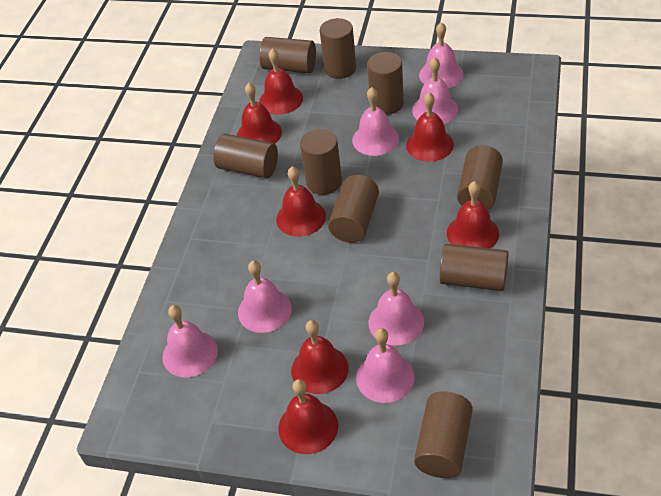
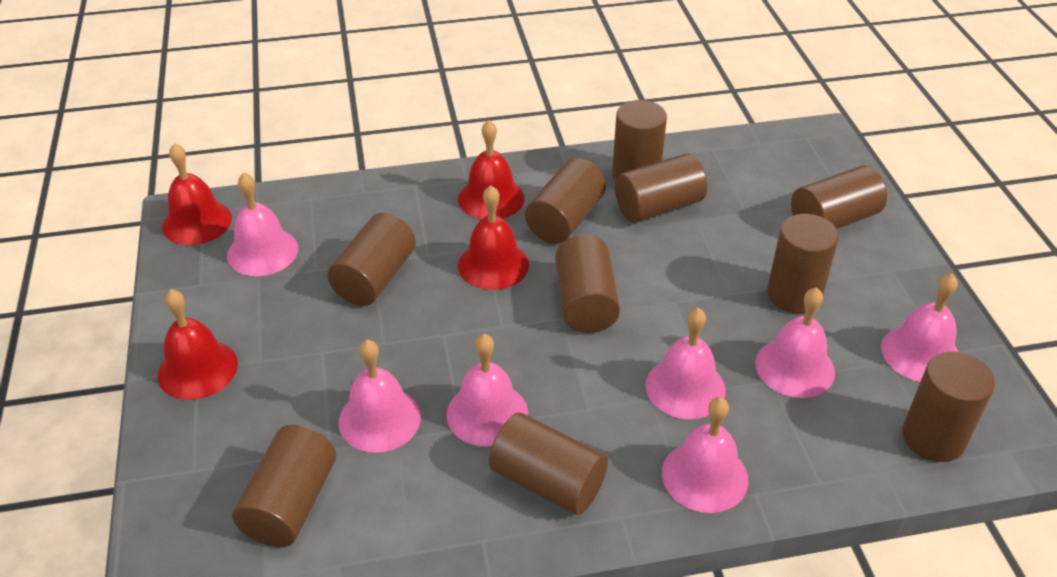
brown cylinder: 9 -> 10
red bell: 7 -> 4

